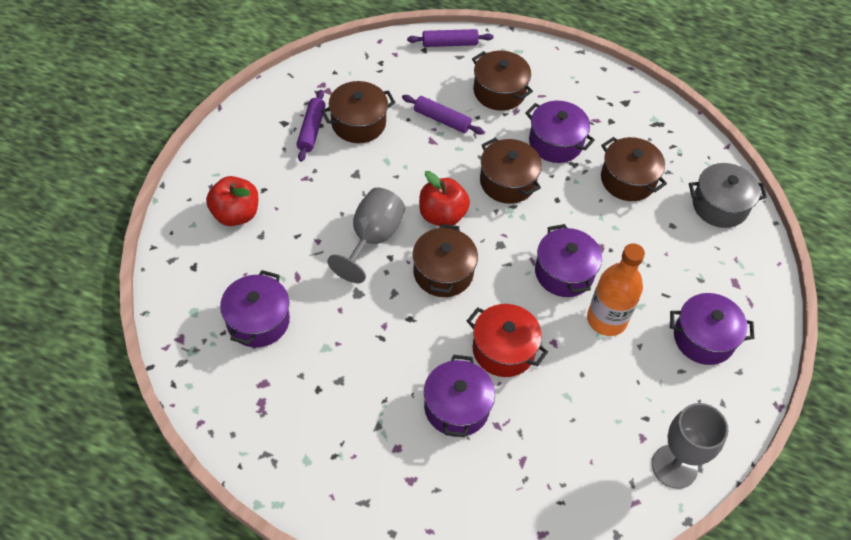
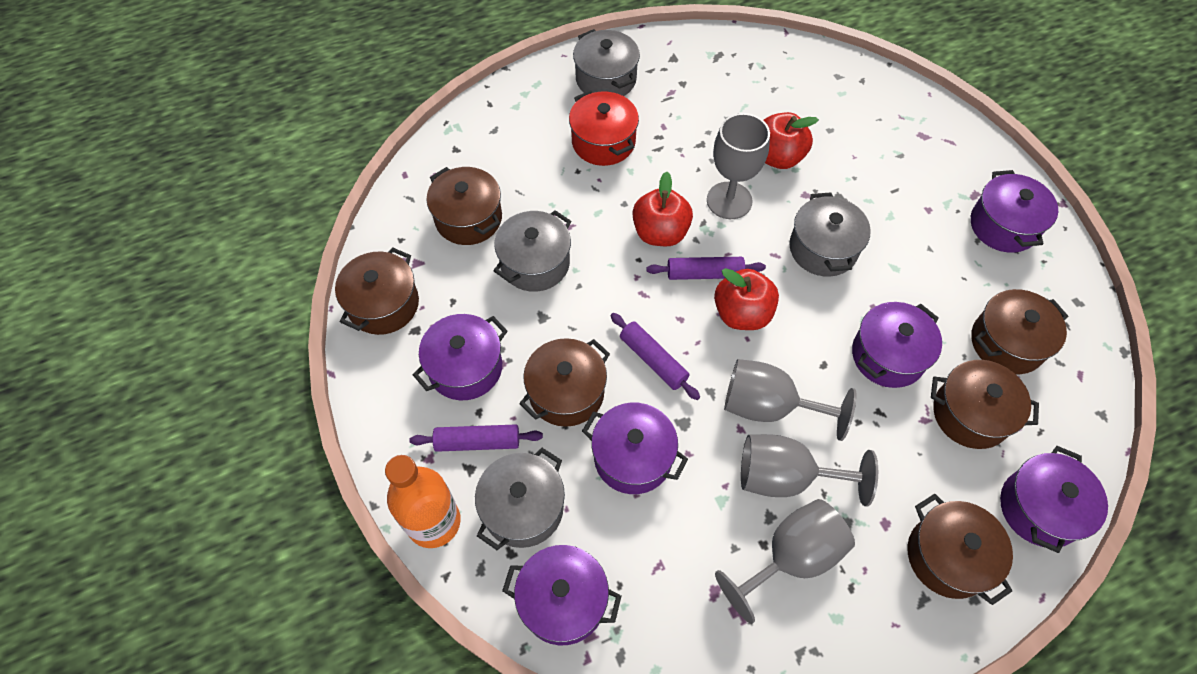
brown pot: 5 -> 6
grey goblet: 2 -> 4
grey pot: 1 -> 4
purple pot: 5 -> 6
red apple: 2 -> 3

